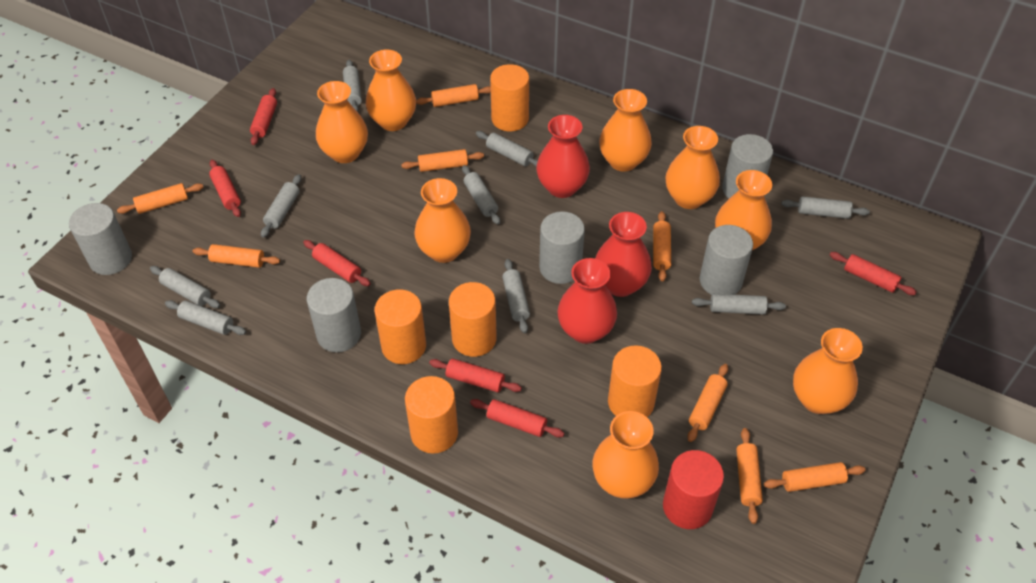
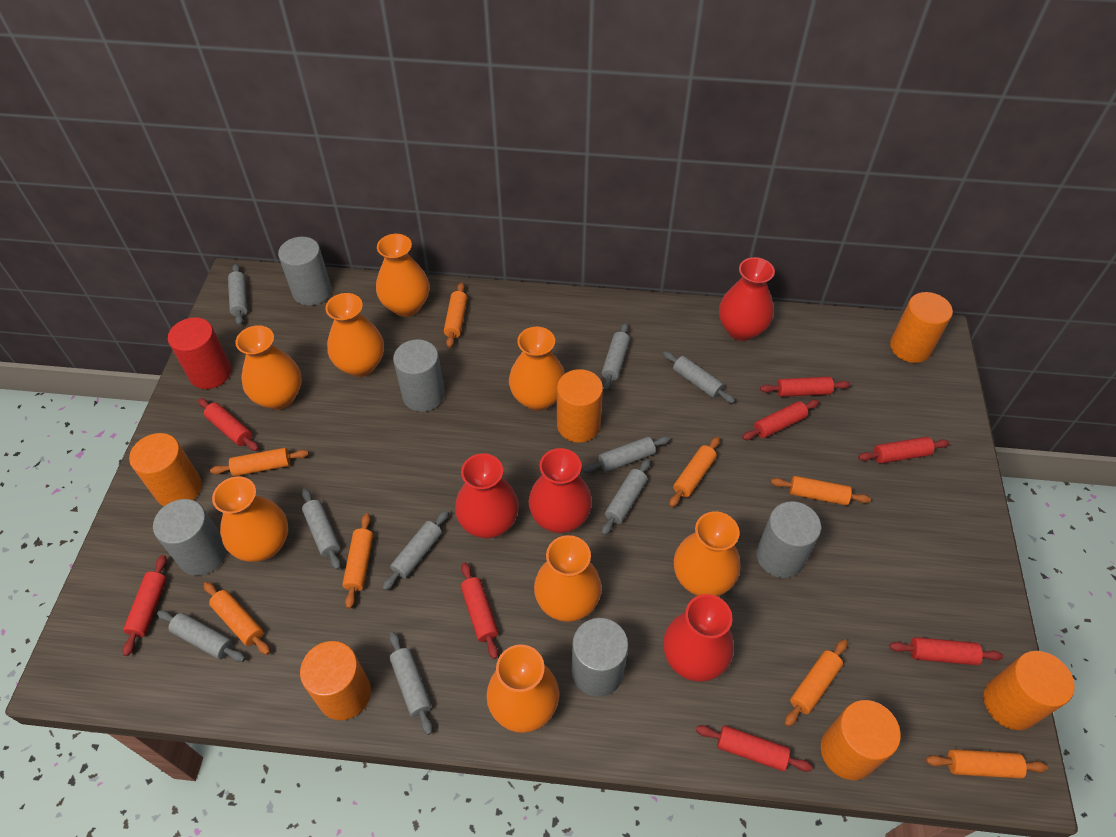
orange cylinder: 5 -> 6
red rolling pin: 6 -> 8
red vase: 3 -> 4

